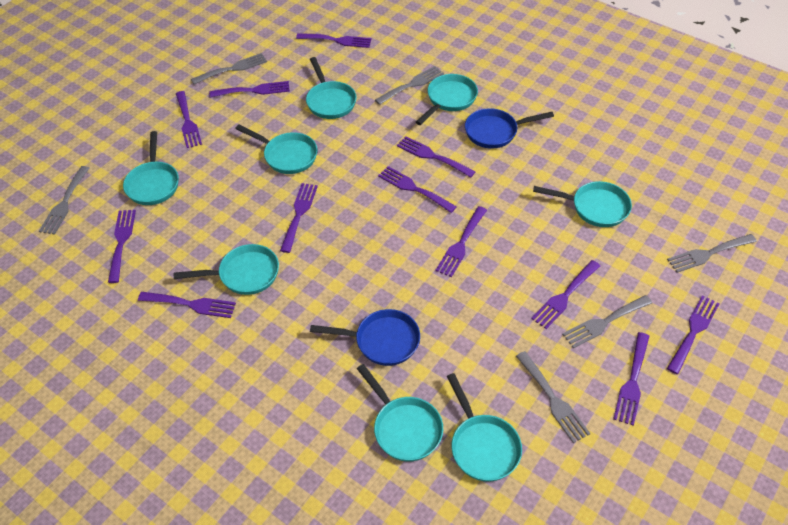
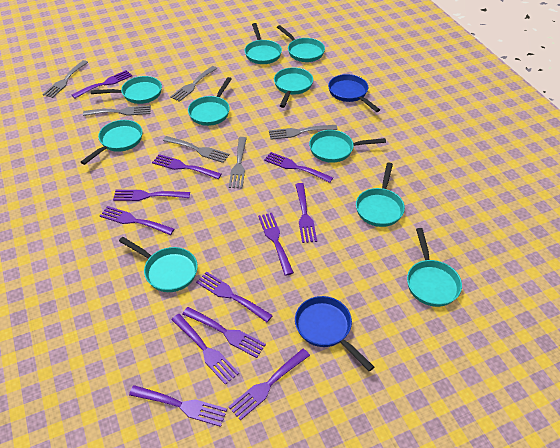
turquoise pan: 8 -> 10

